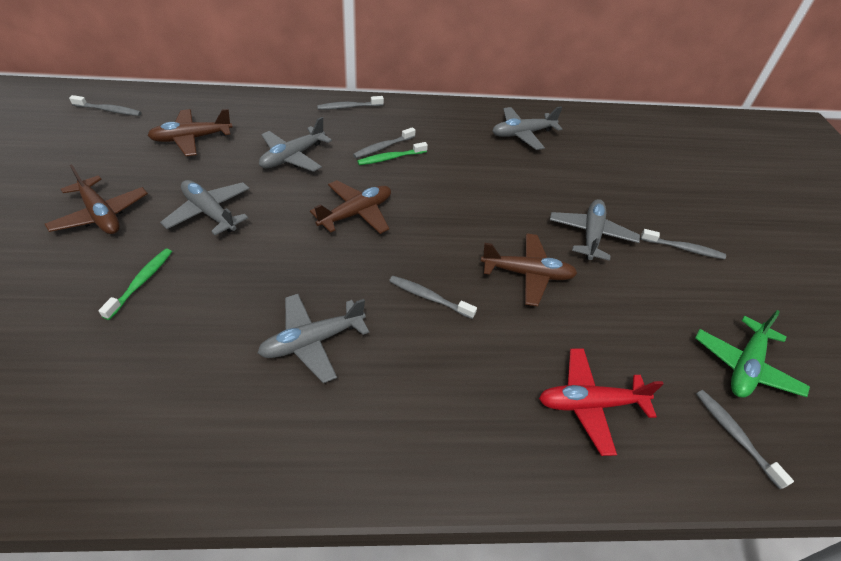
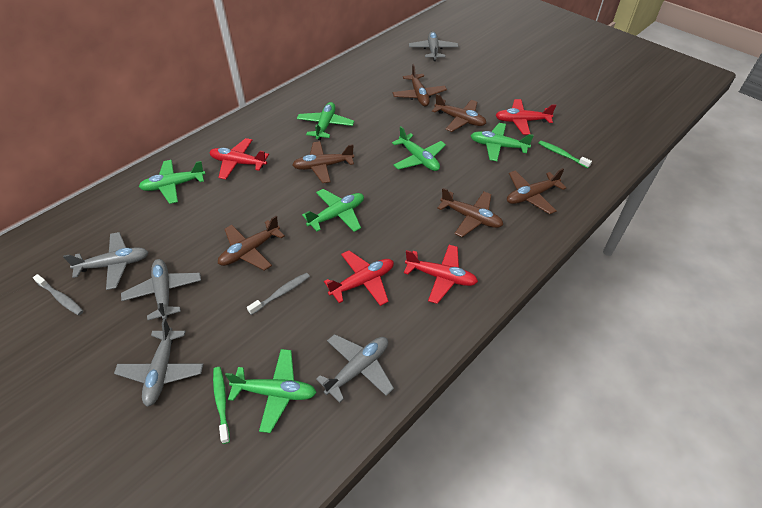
brown plane: 4 -> 6
green plane: 1 -> 6
grey toothbrush: 6 -> 2
red plane: 1 -> 4

